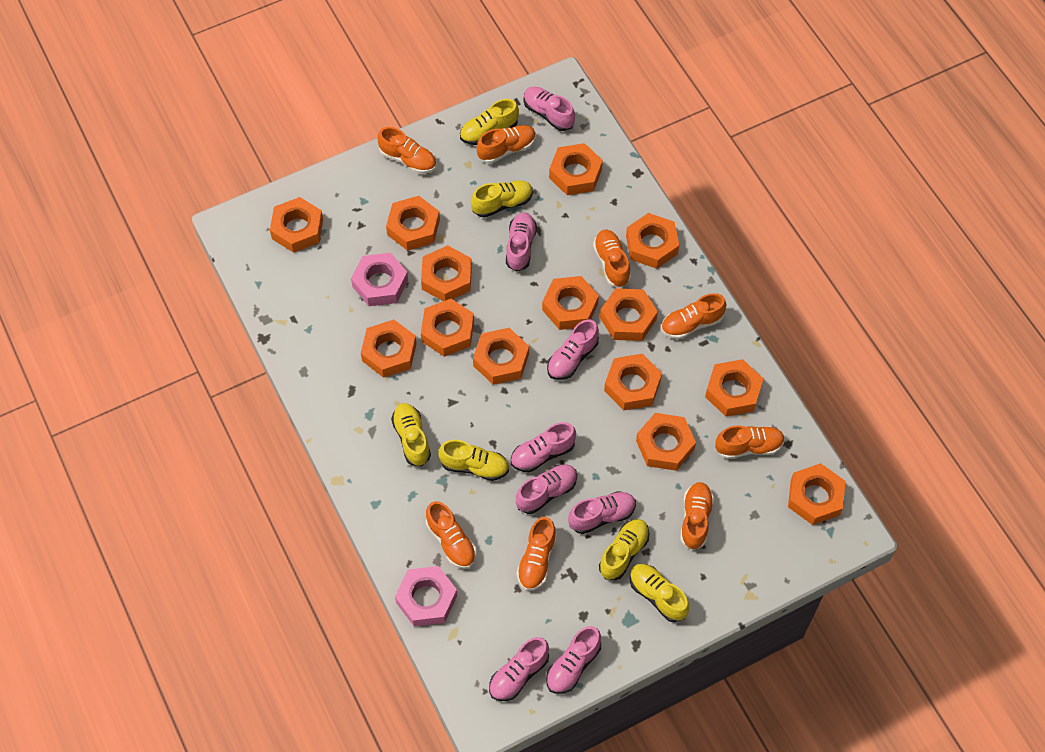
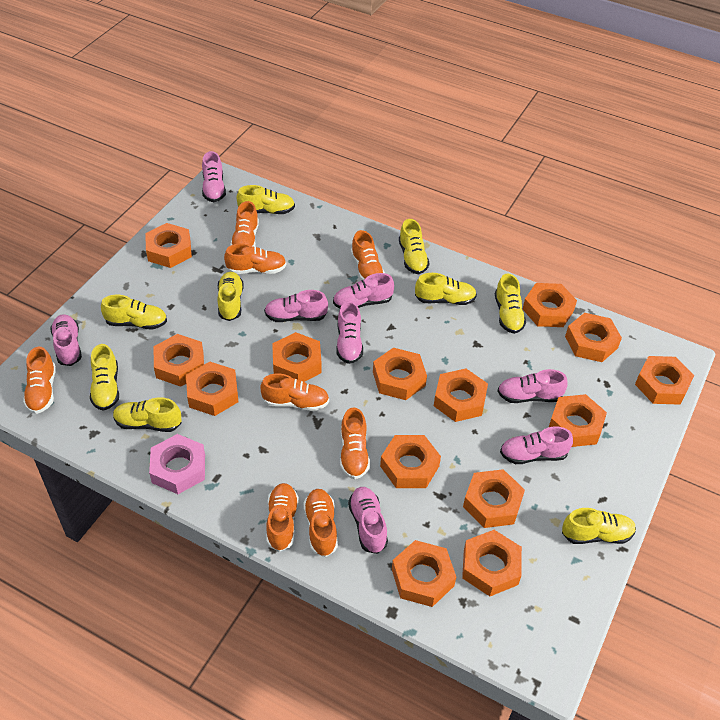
pink nut: 2 -> 1
yellow shoe: 6 -> 9

